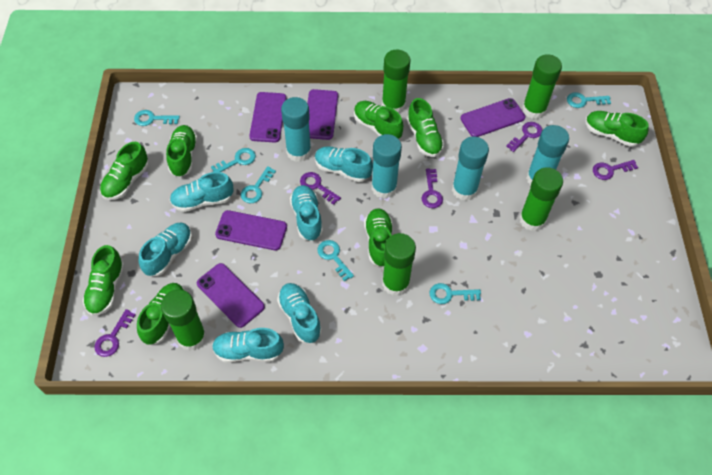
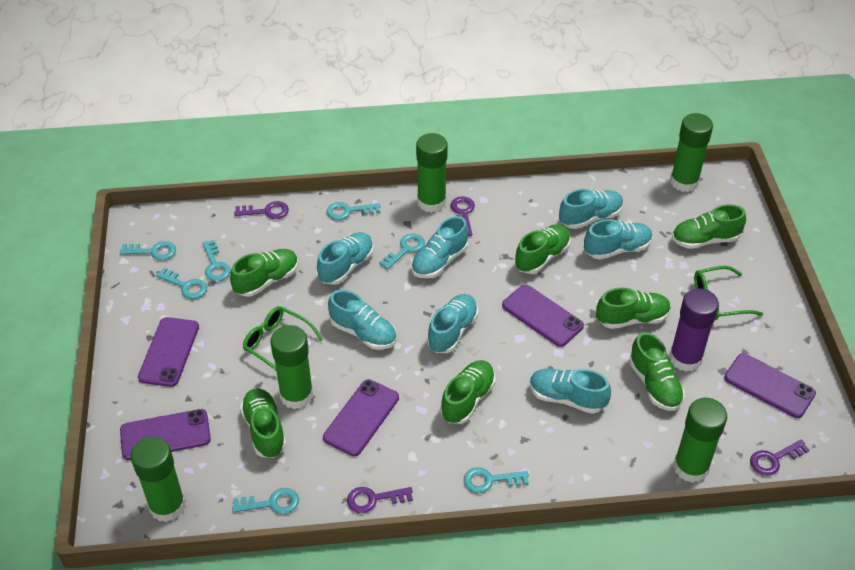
green glasses: 0 -> 2
green shoe: 8 -> 7
purple glue stick: 0 -> 1
purple key: 5 -> 4
turquoise glue stick: 4 -> 0
turquoise key: 6 -> 7
turquoise shoe: 6 -> 7

